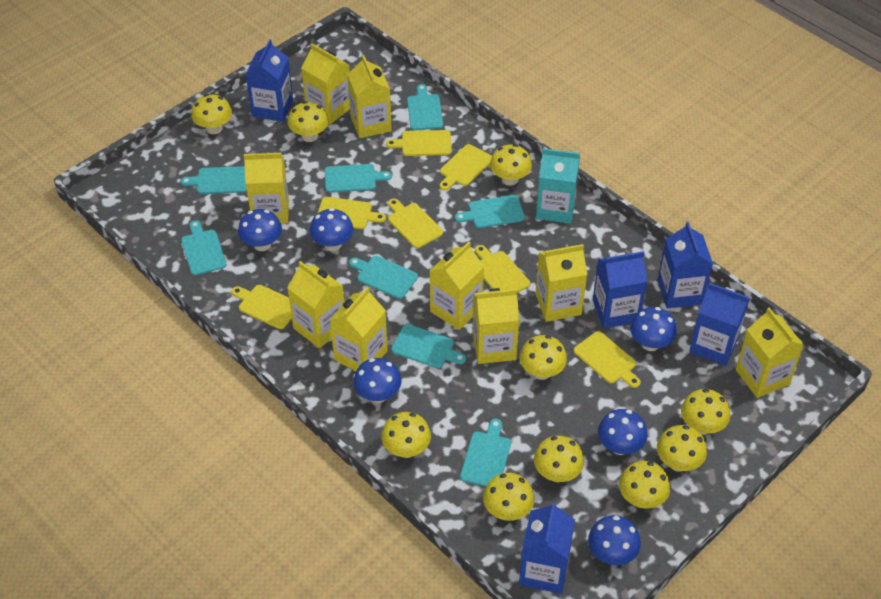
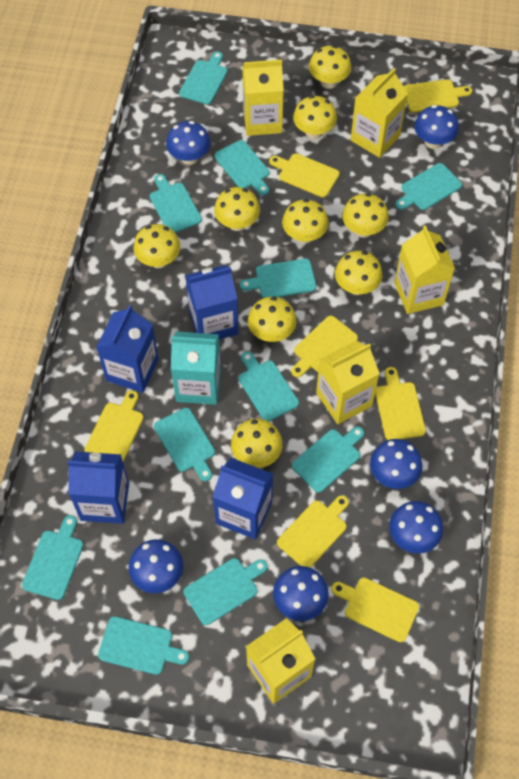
blue carton: 5 -> 4
turquoise cutting board: 8 -> 11
yellow carton: 9 -> 5
yellow mushroom: 10 -> 9

